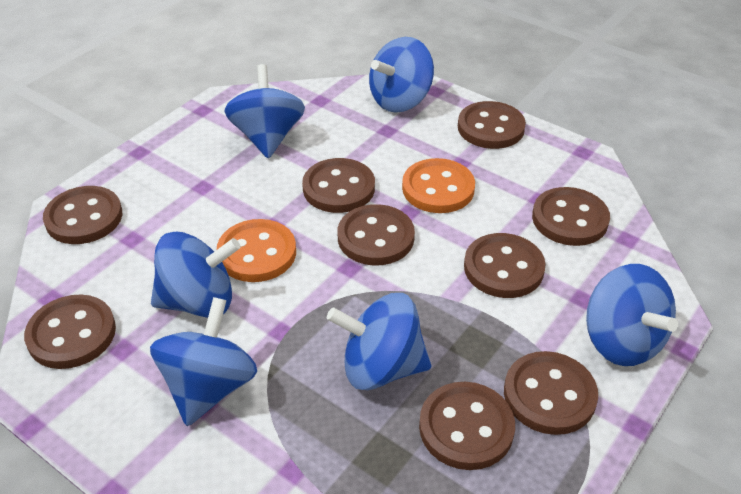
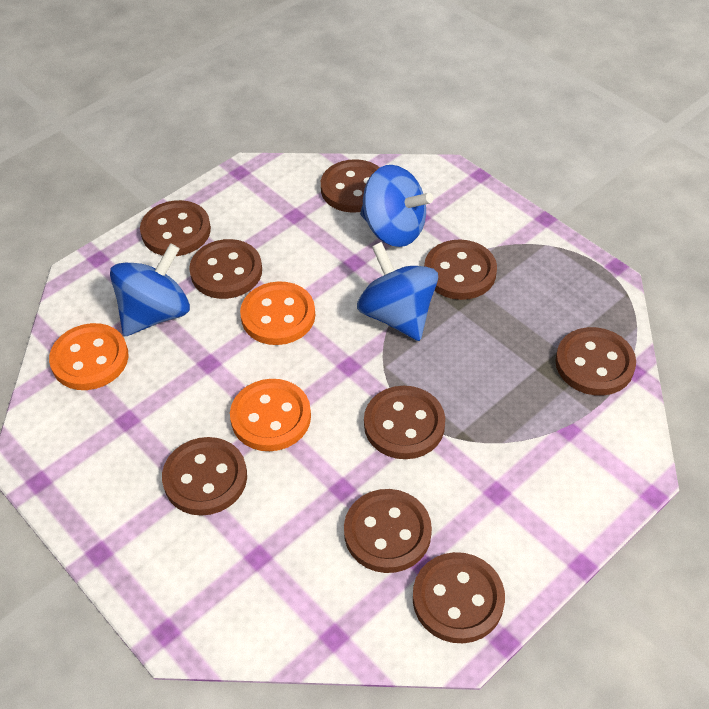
blue spinning top: 6 -> 3
orange button: 2 -> 3

